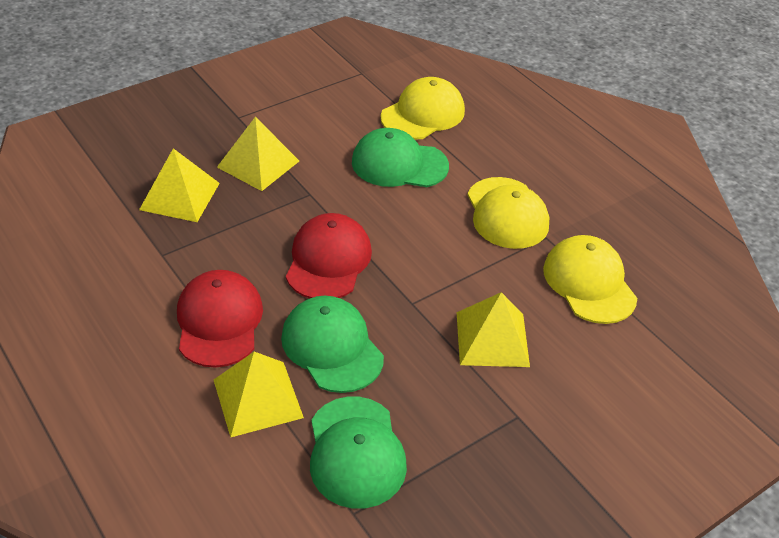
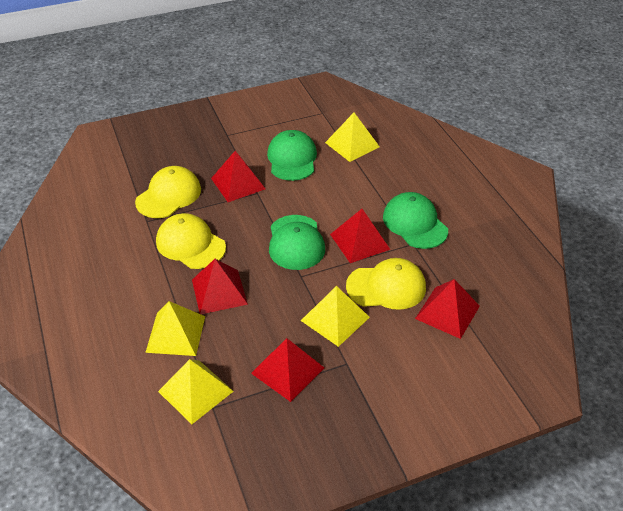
red cap: 2 -> 0
red pyramid: 0 -> 5

